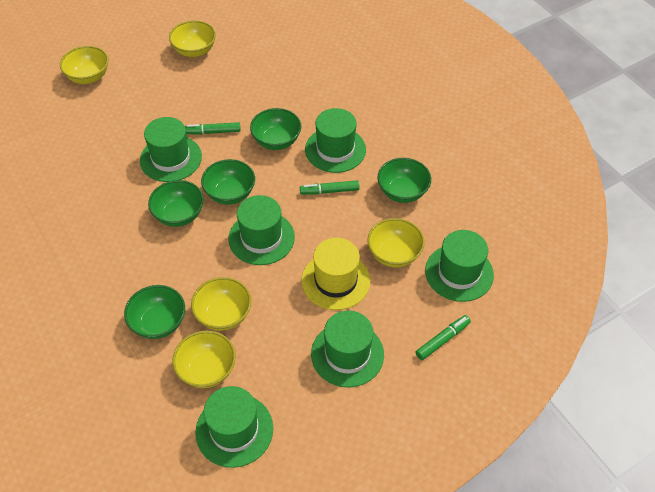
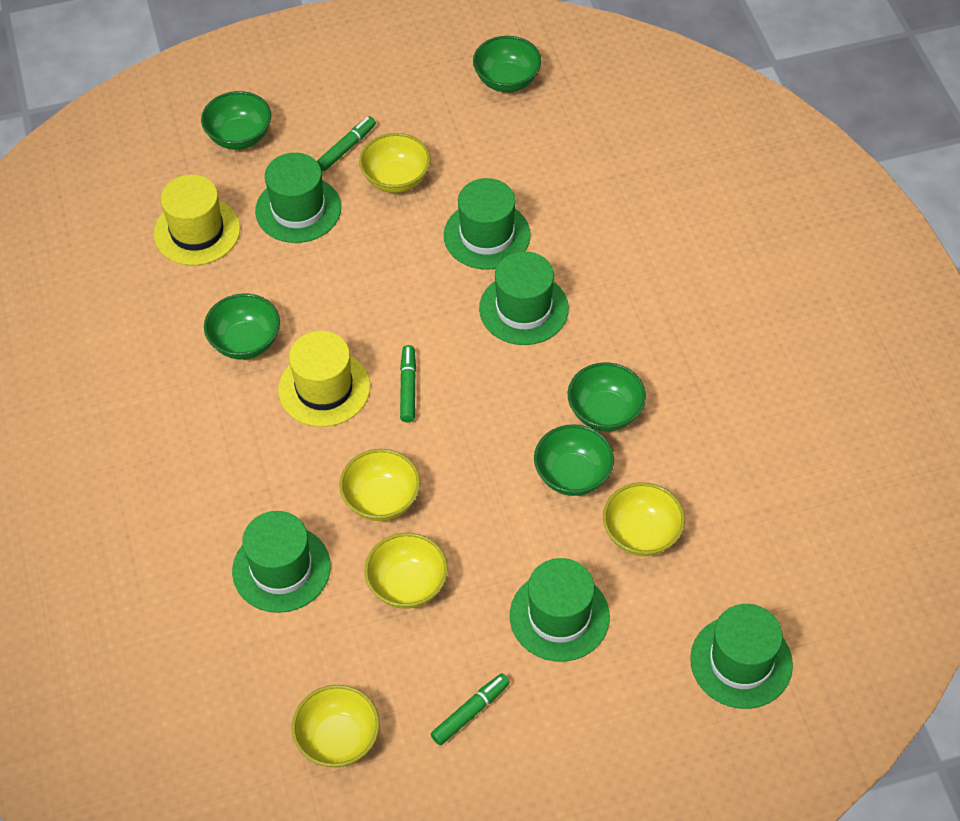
yellow hat: 1 -> 2

